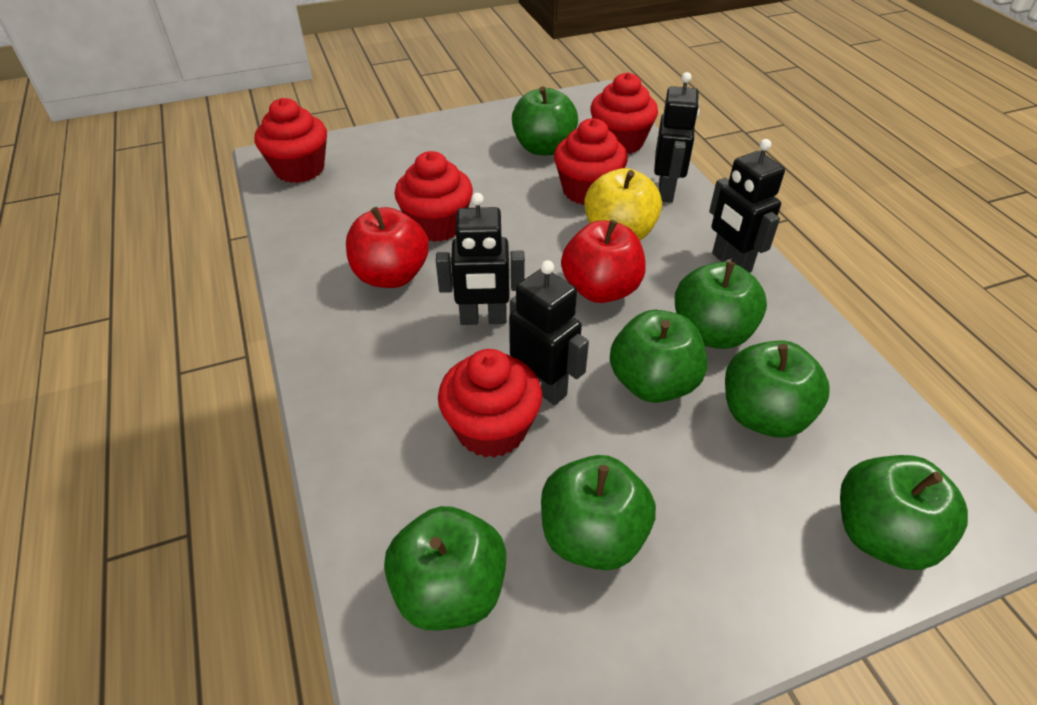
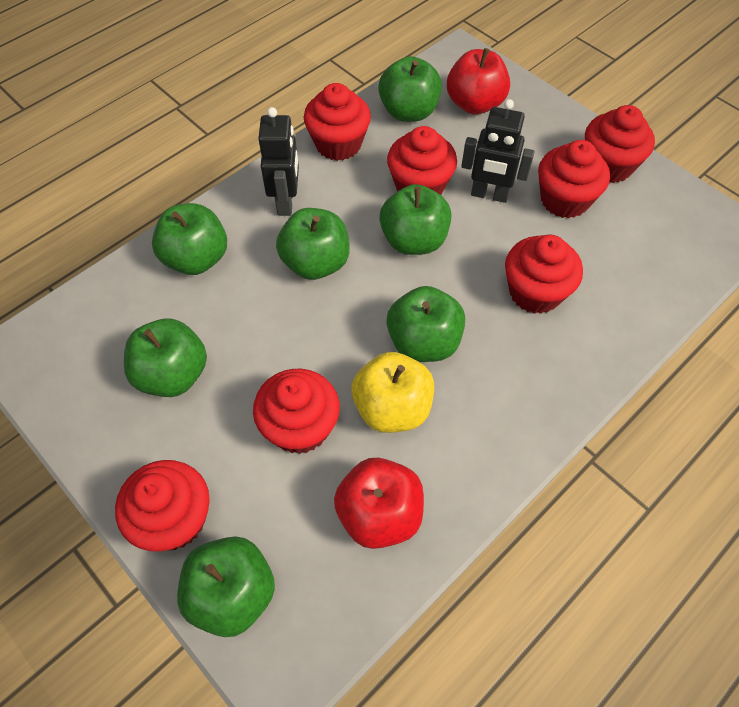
black robot: 4 -> 2
red cupcake: 5 -> 7

